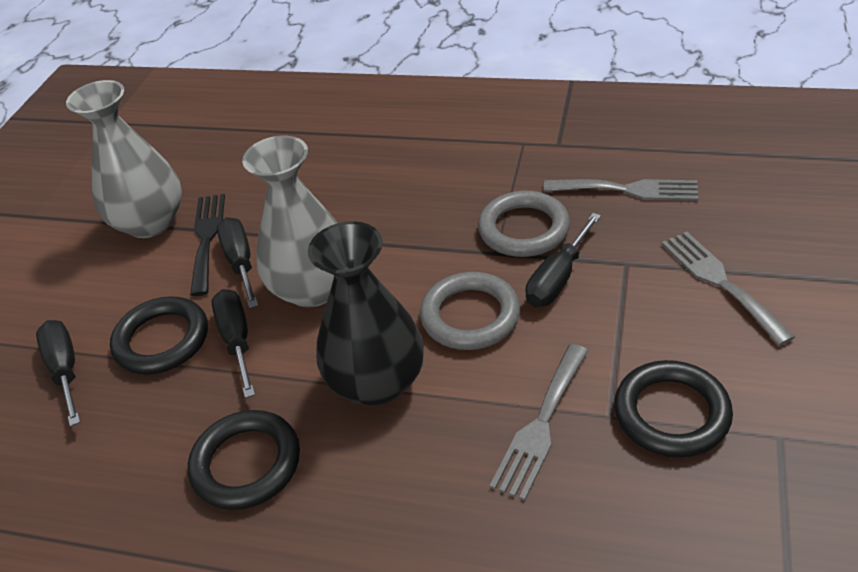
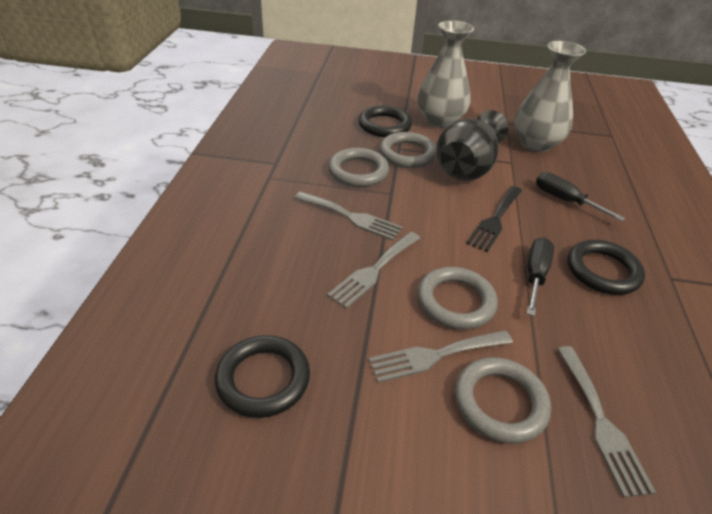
black screwdriver: 4 -> 2
grey fork: 3 -> 4
grey ring: 2 -> 4

